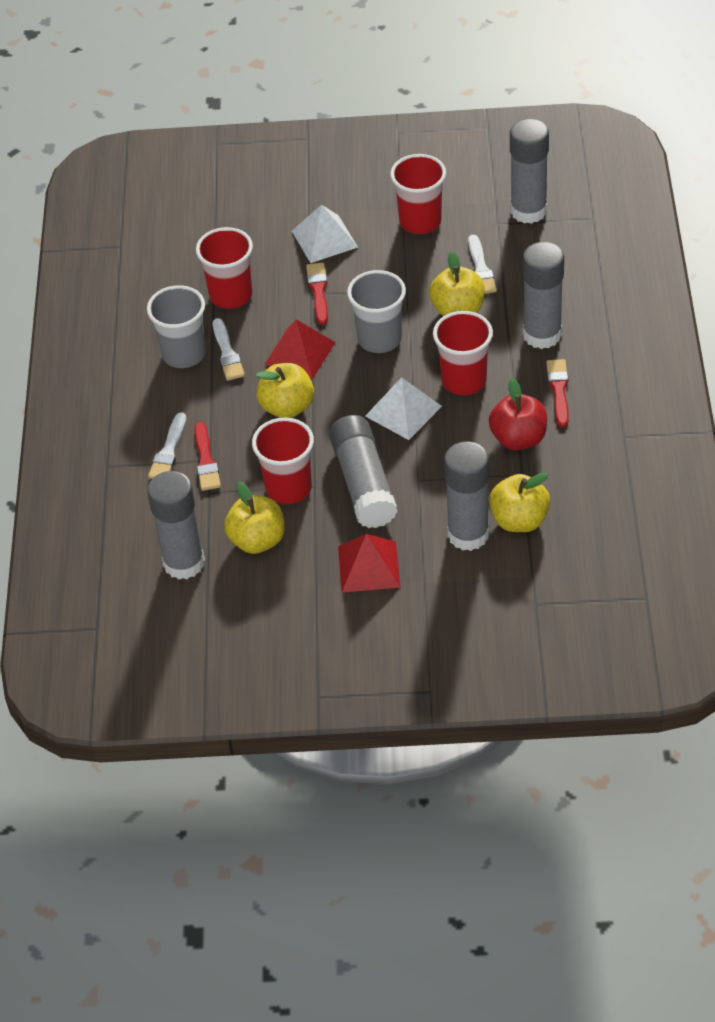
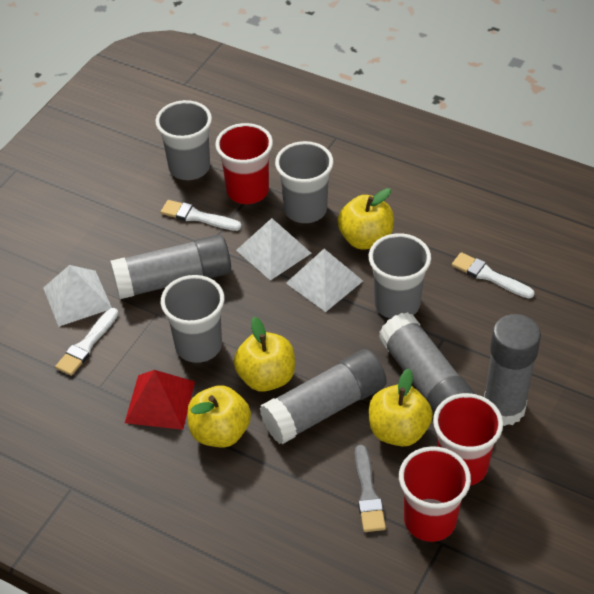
grey brush: 0 -> 1
grey cup: 2 -> 4
grey glue stick: 5 -> 4
red apple: 1 -> 0
red brush: 3 -> 0
red cup: 4 -> 3
red pyramid: 2 -> 1
white pyramid: 2 -> 3

